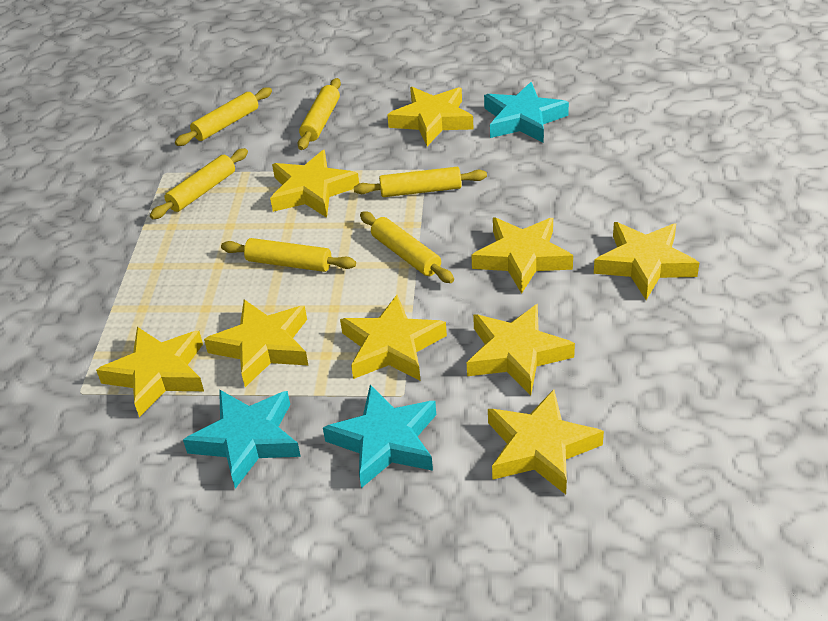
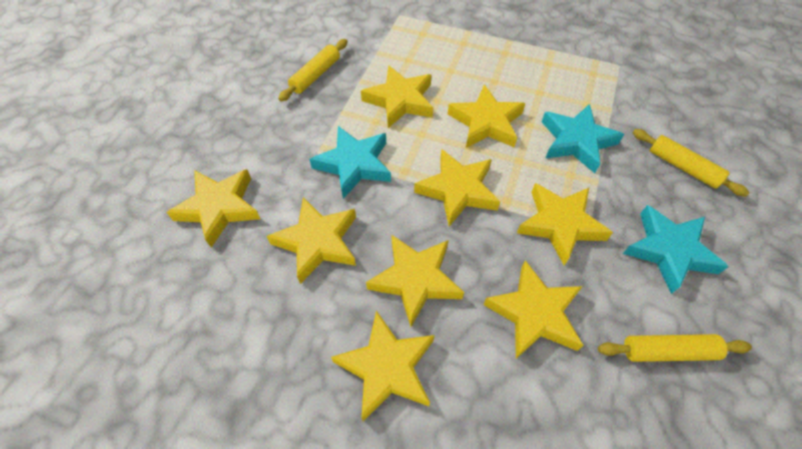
yellow rolling pin: 6 -> 3

